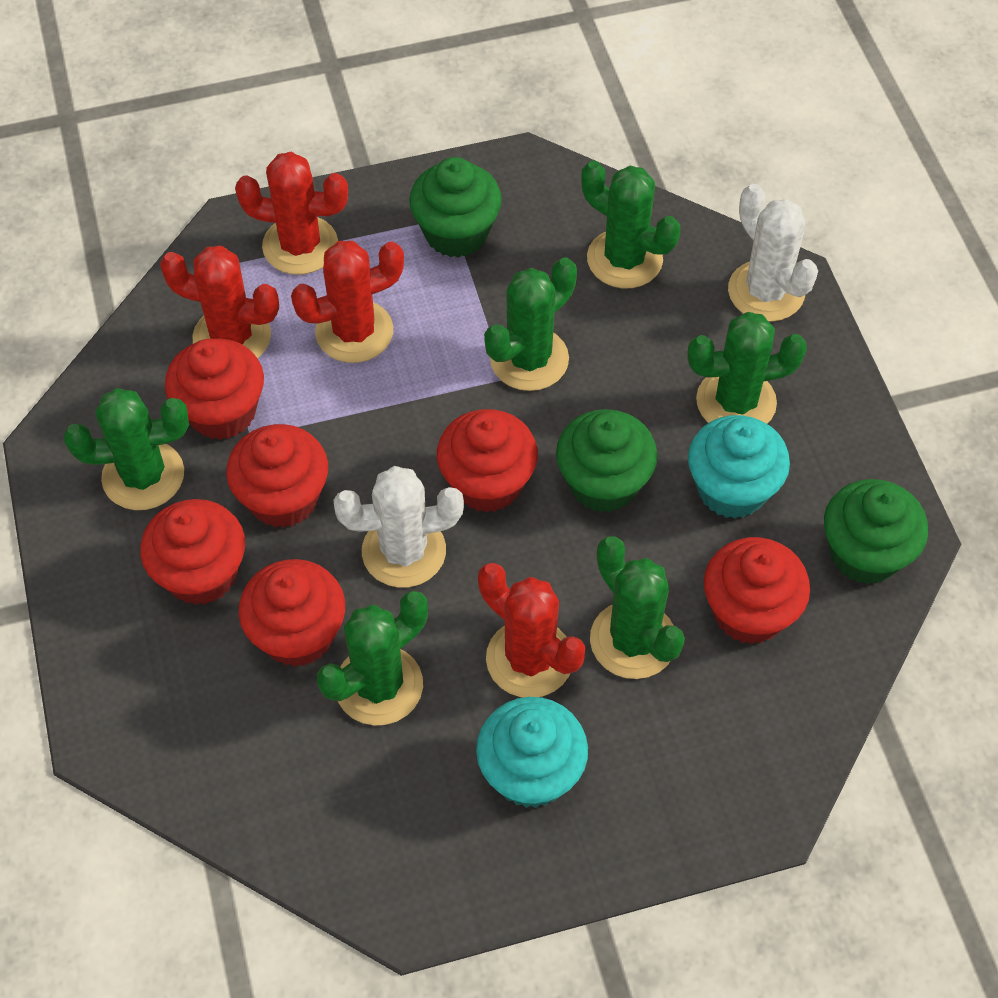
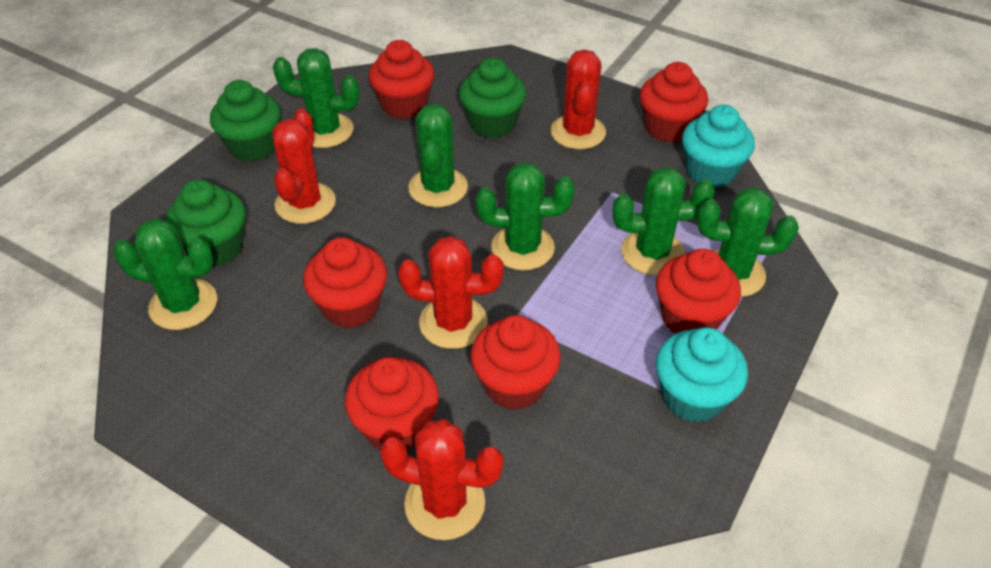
white cactus: 2 -> 0

